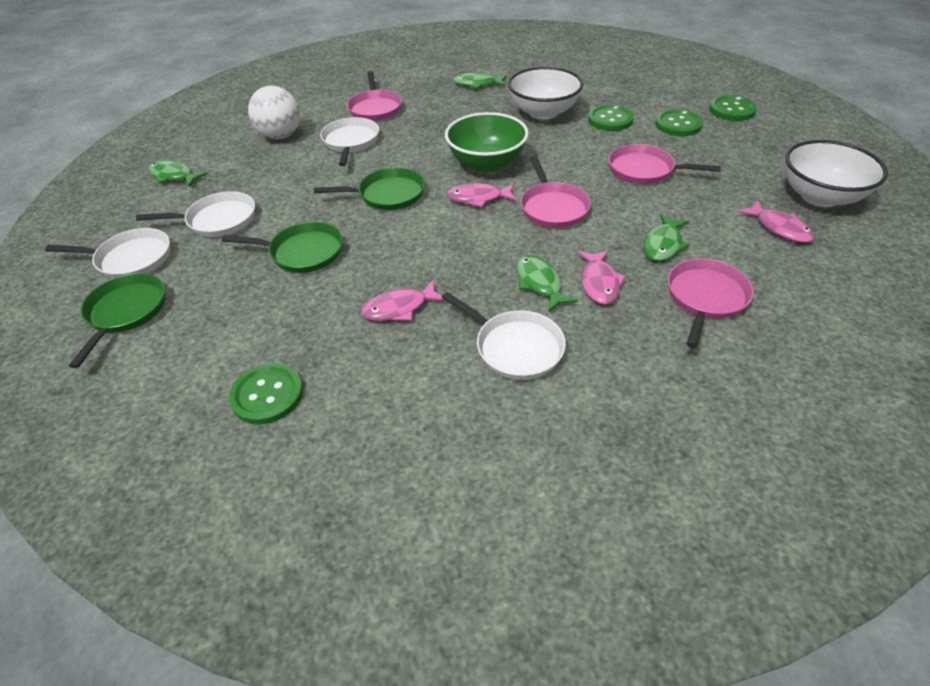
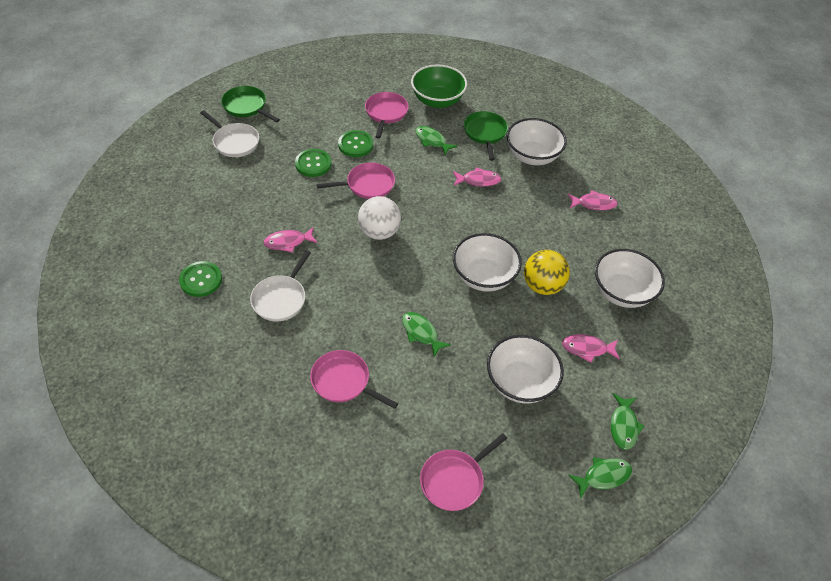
green button: 4 -> 3
green pan: 3 -> 2
white bowl: 2 -> 4
white pan: 4 -> 2
yellow ball: 0 -> 1

